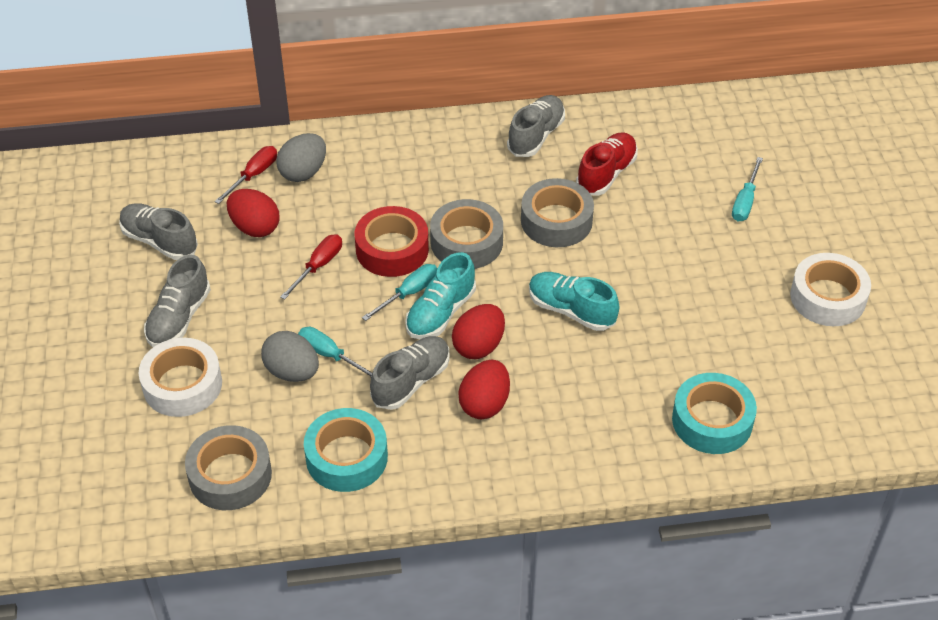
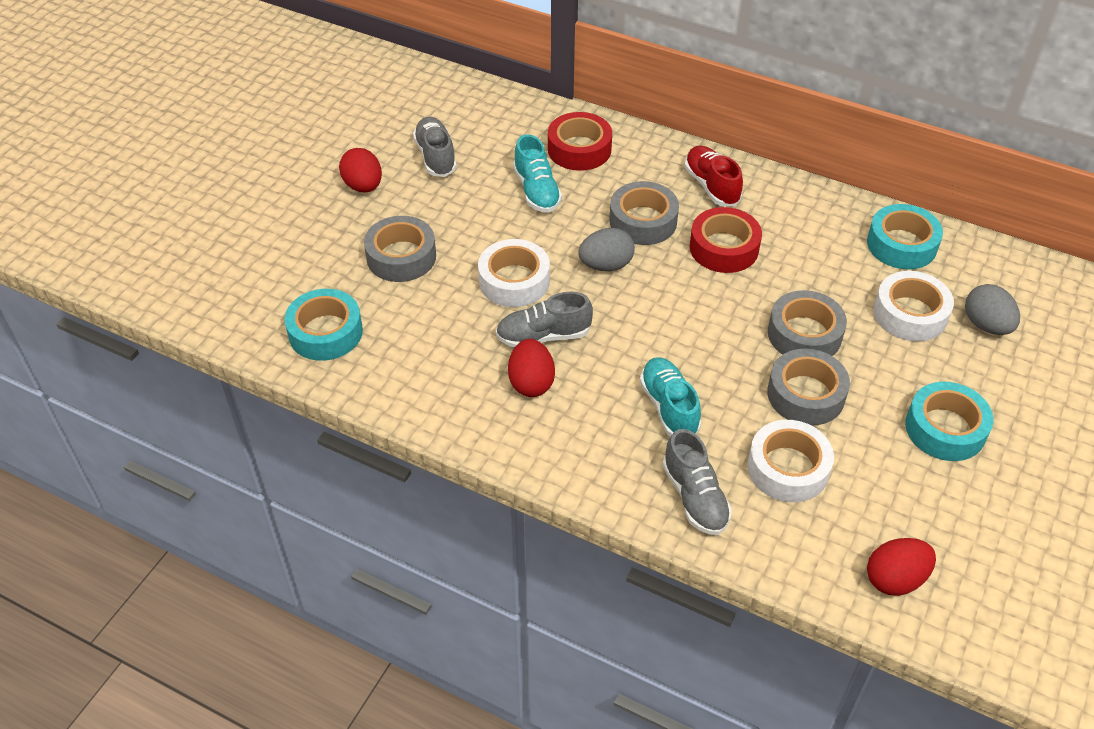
grey shoe: 4 -> 3
grey tape: 3 -> 4
red screwdriver: 2 -> 0
red tape: 1 -> 2
turquoise screwdriver: 3 -> 0
turquoise tape: 2 -> 3
white tape: 2 -> 3

